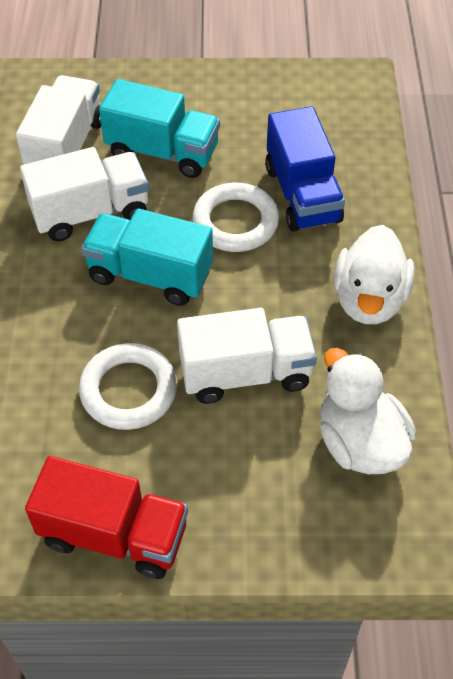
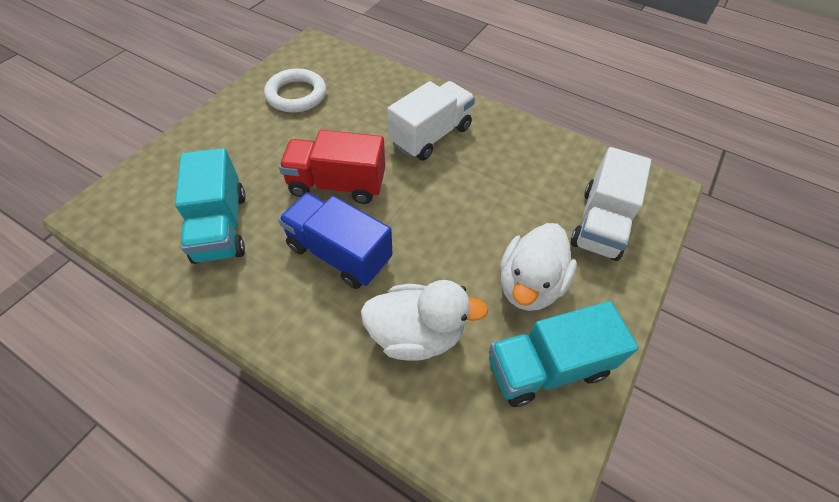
white ring: 2 -> 1
white truck: 3 -> 2

